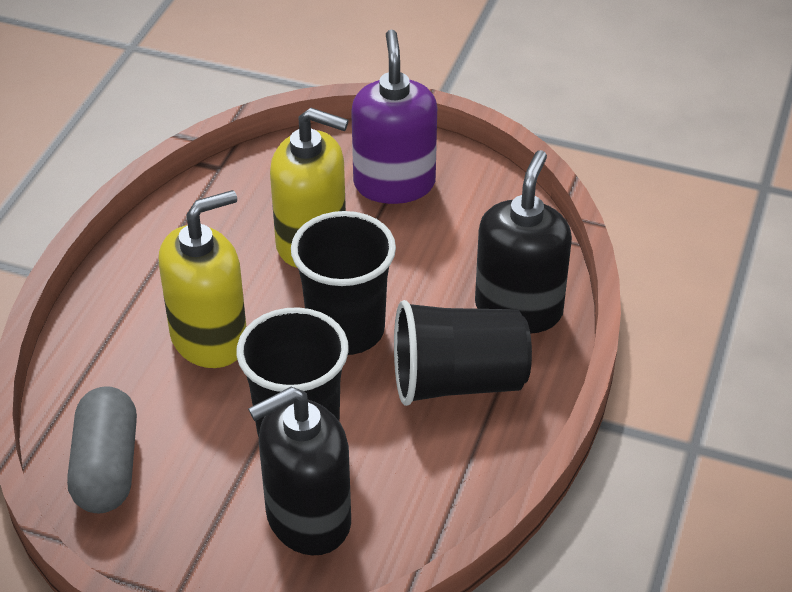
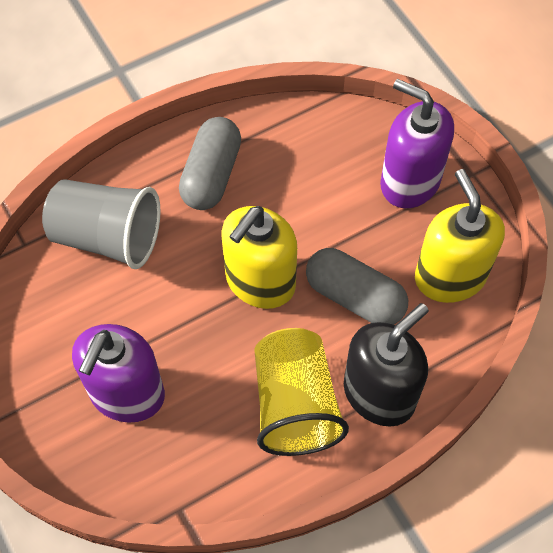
black cup: 3 -> 0
black soap dispenser: 2 -> 1
grey capsule: 1 -> 2
grey cup: 0 -> 1
purple soap dispenser: 1 -> 2
yellow cup: 0 -> 1

